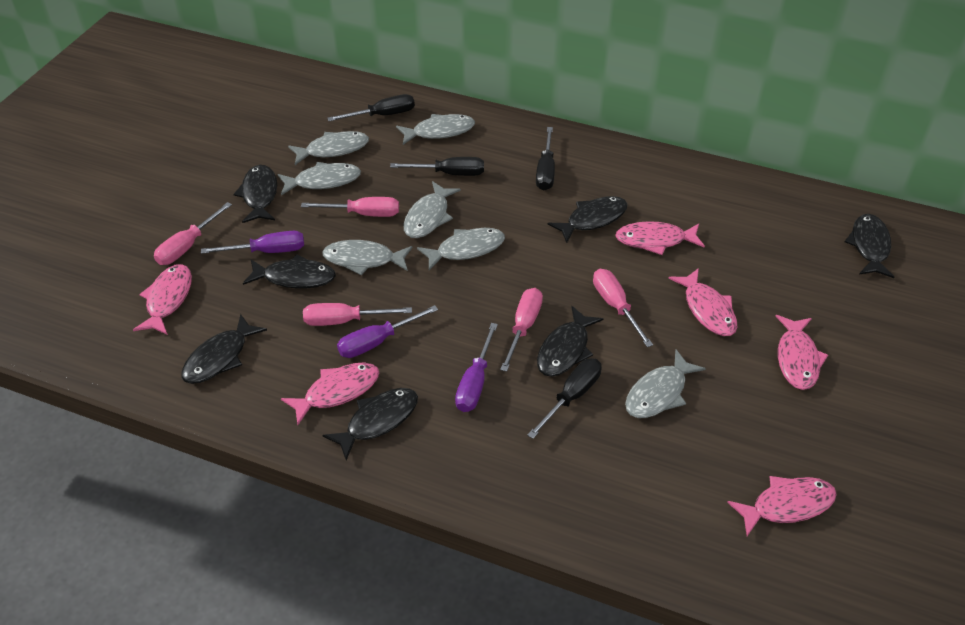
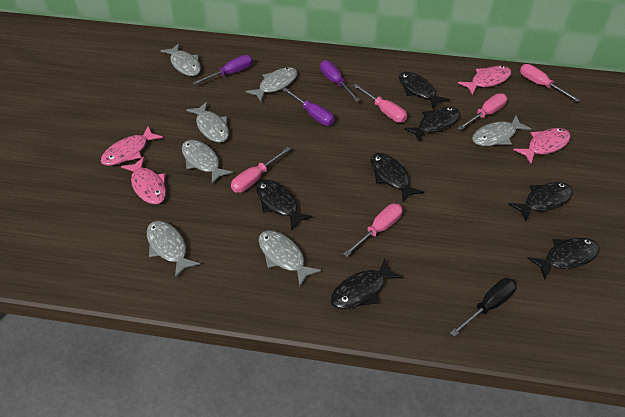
black screwdriver: 4 -> 1
pink fish: 6 -> 4

